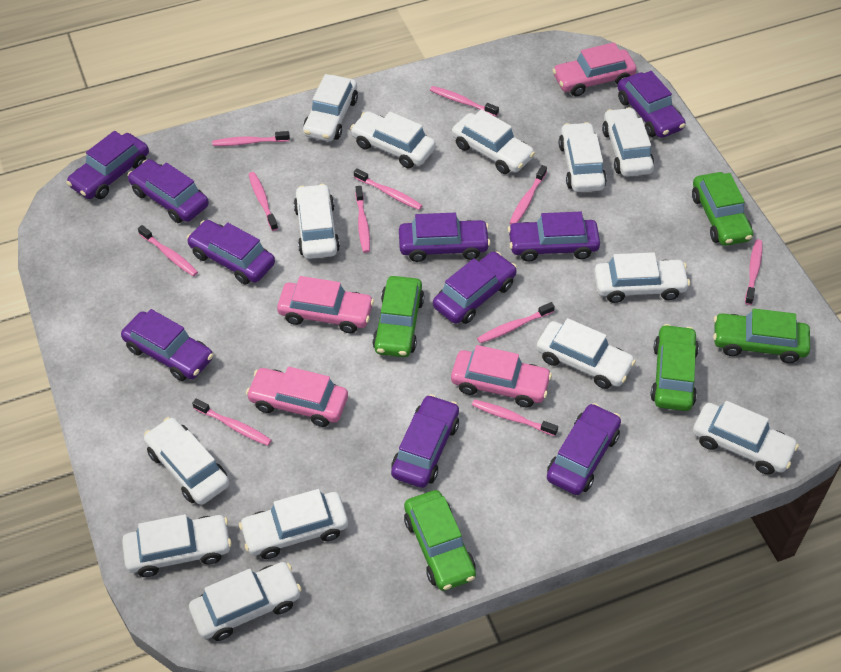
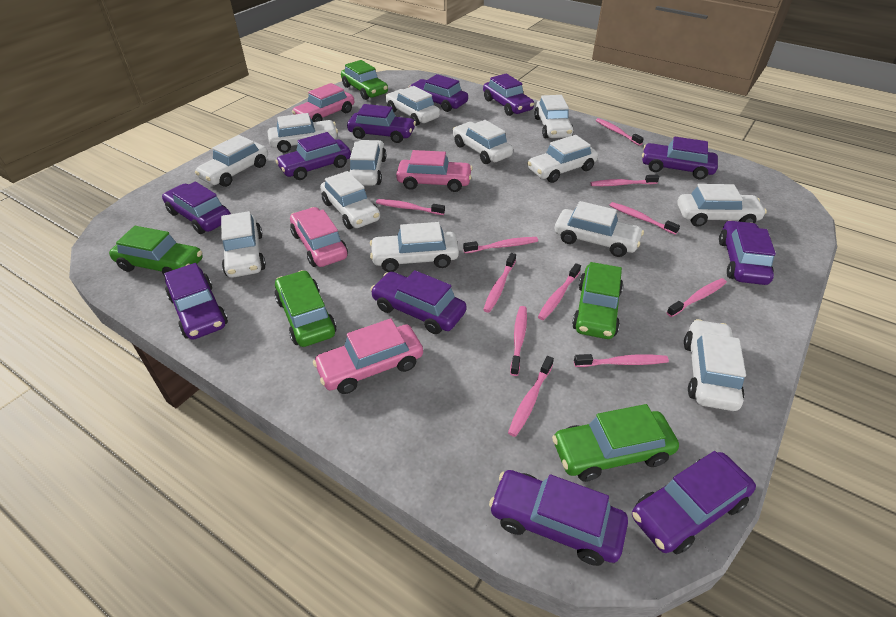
purple car: 10 -> 11

